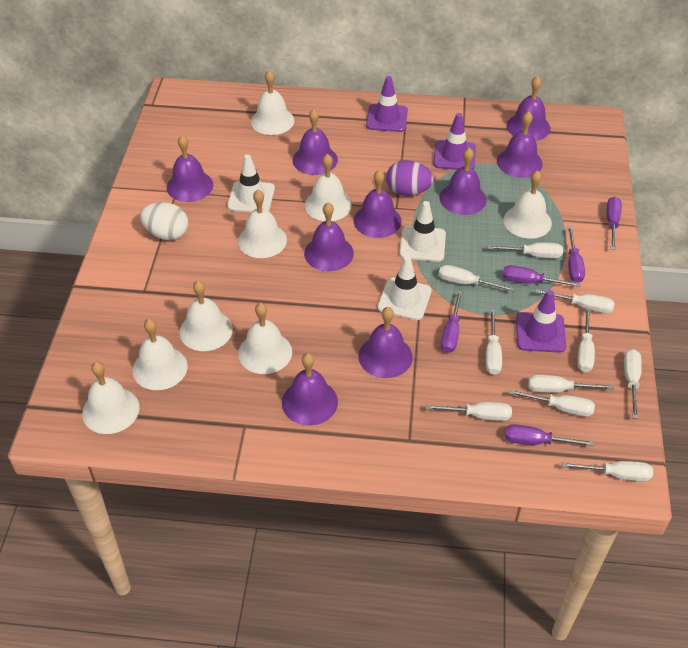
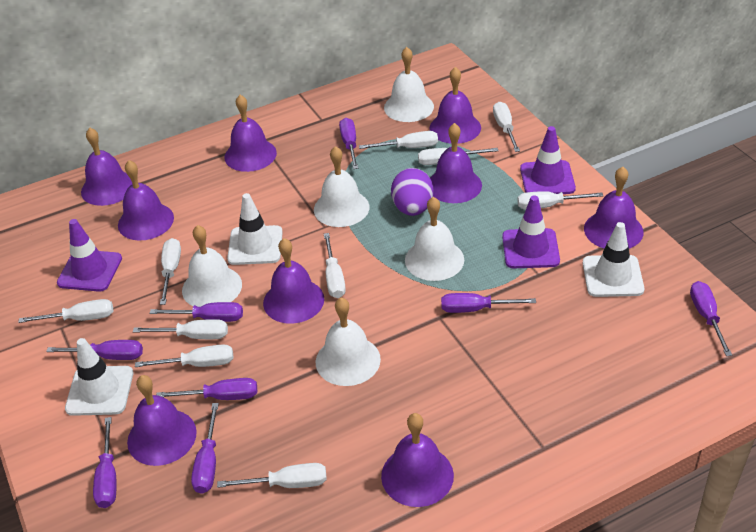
purple screwdriver: 5 -> 8
white bell: 8 -> 5
white egg: 1 -> 0

